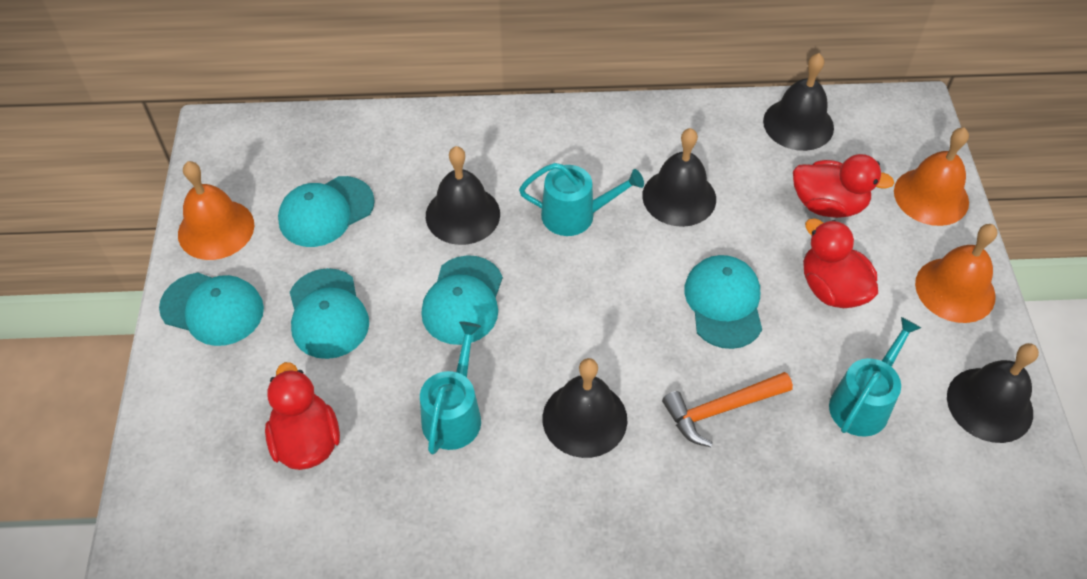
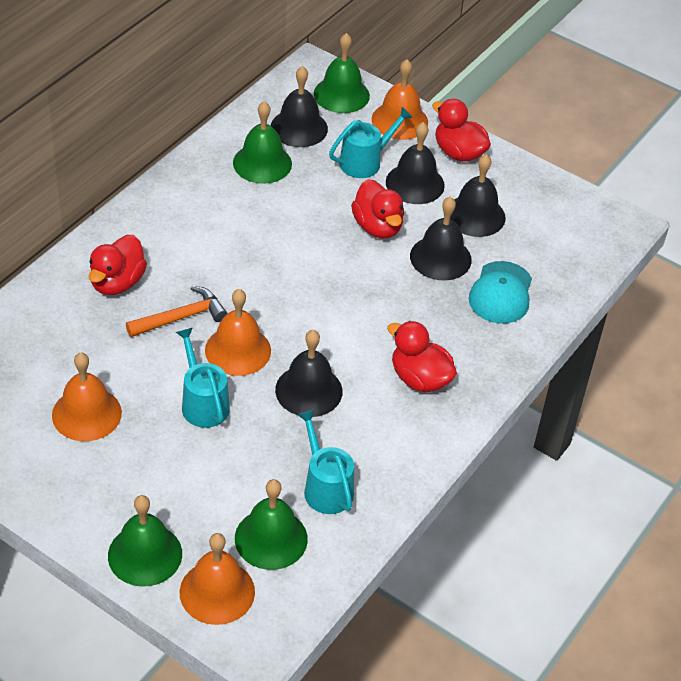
green bell: 0 -> 4
orange bell: 3 -> 4
red duck: 3 -> 4
turquoise cap: 5 -> 1

